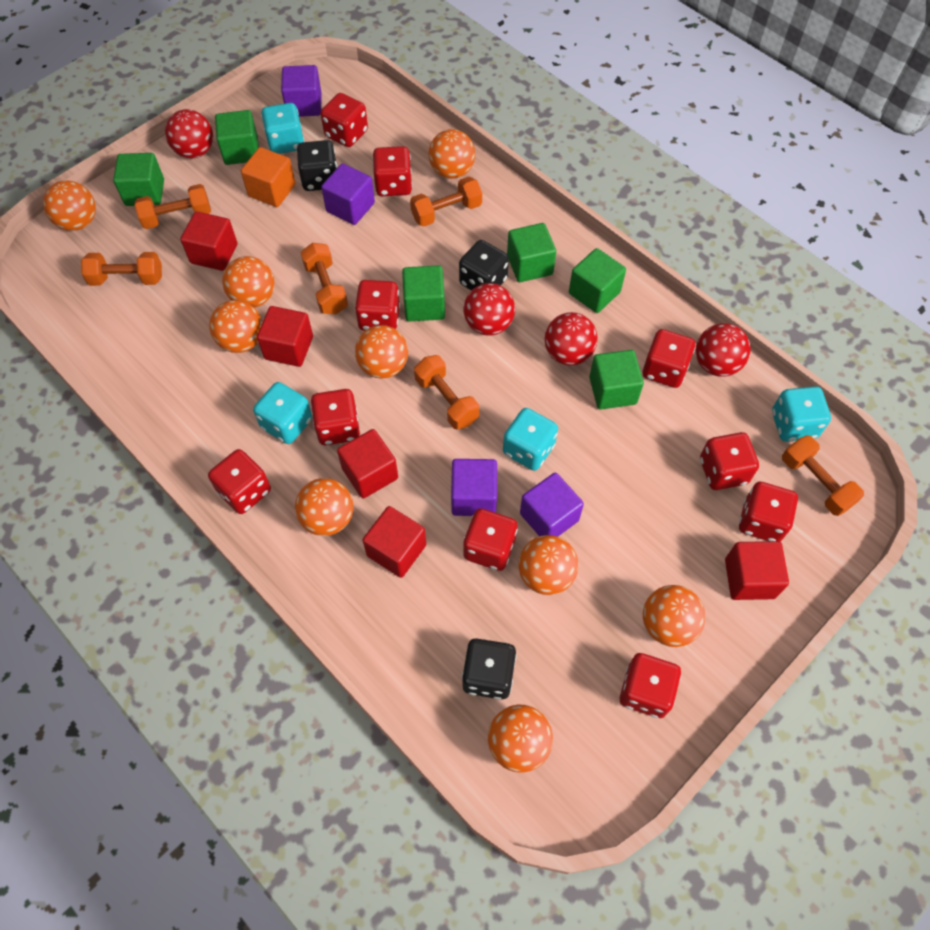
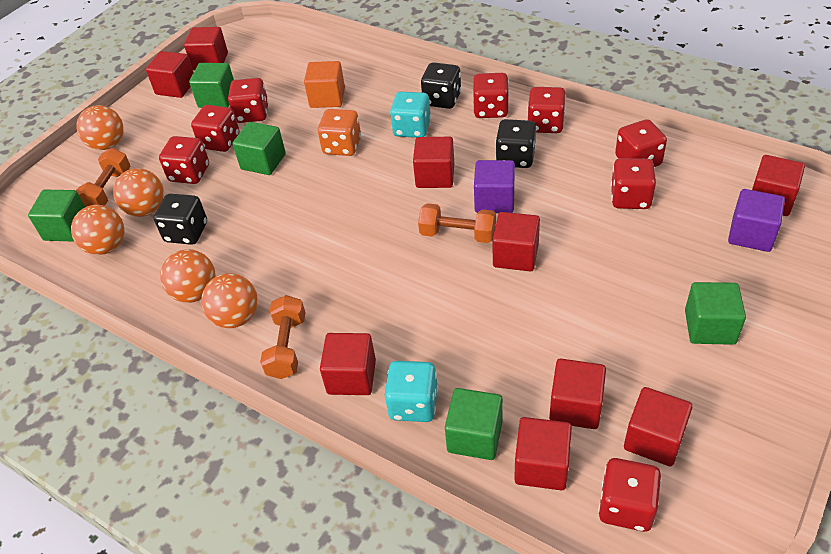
green cube: 6 -> 5
orange ball: 9 -> 5
orange dice: 0 -> 1
orange dumbbell: 6 -> 3
purple cube: 4 -> 2
red ball: 4 -> 0
red cube: 5 -> 9
red dice: 10 -> 8
turquoise dice: 4 -> 2

